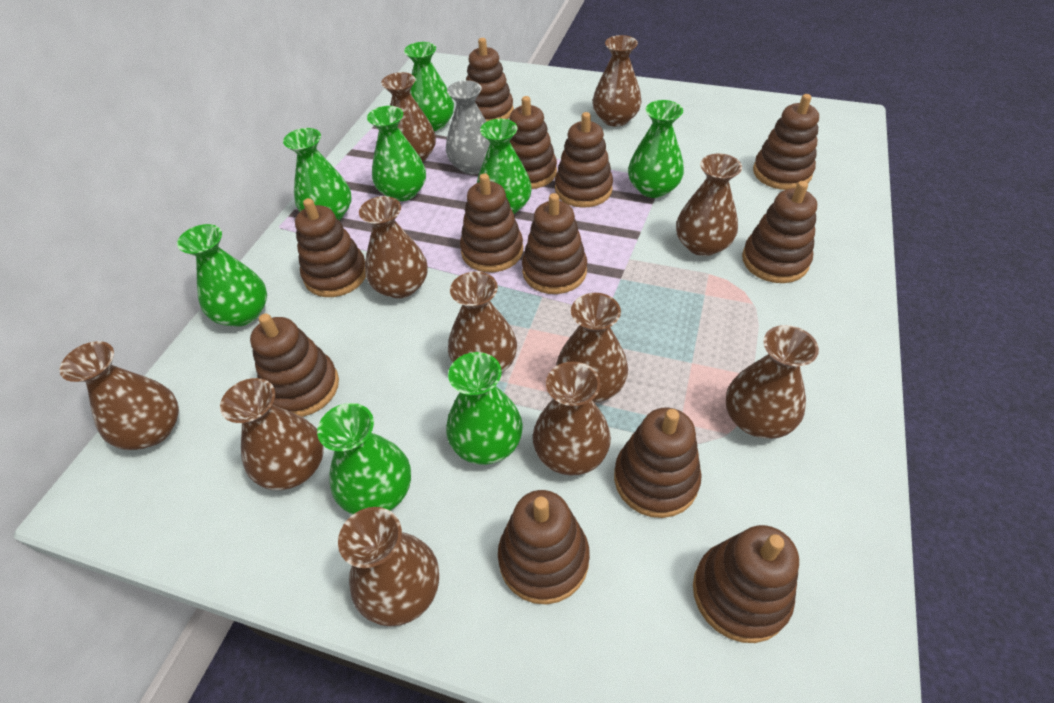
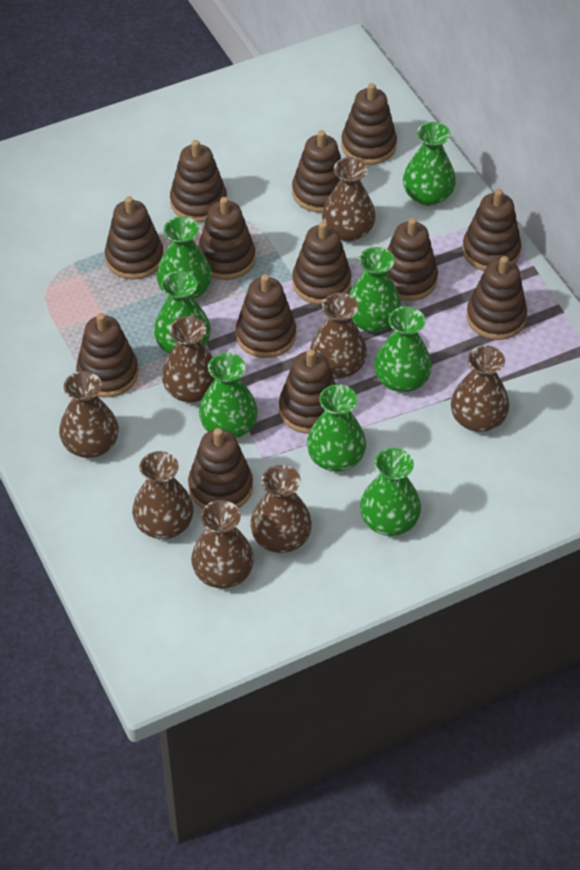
brown stacking toy: 12 -> 13
brown vase: 11 -> 8
grey vase: 1 -> 0

